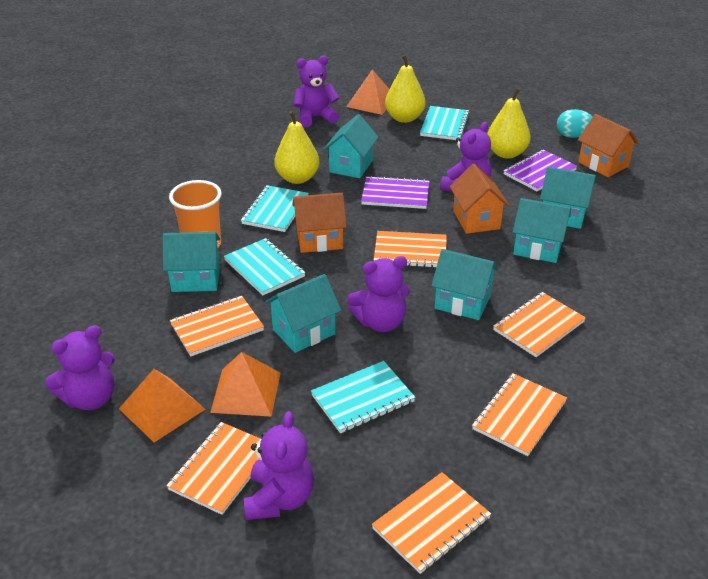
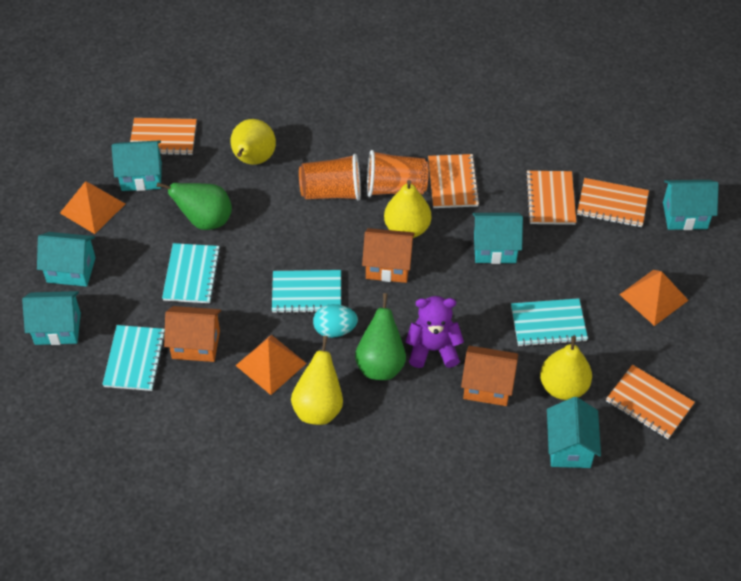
green pear: 0 -> 2
orange cup: 1 -> 2
orange notebook: 6 -> 5
purple notebook: 2 -> 0
purple teddy bear: 5 -> 1
yellow pear: 3 -> 4

